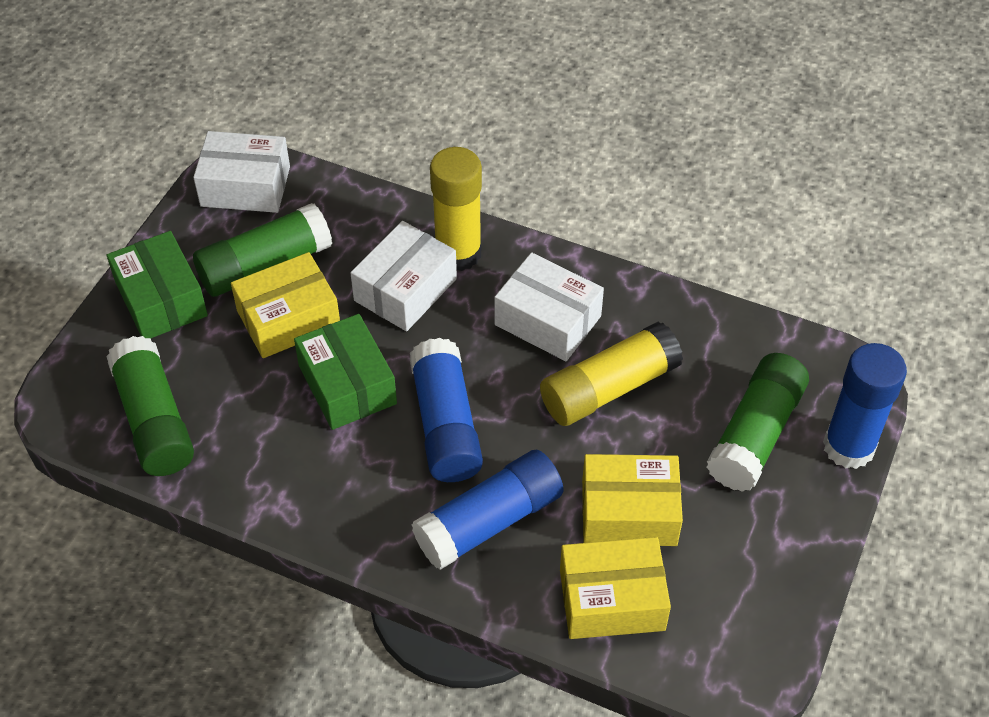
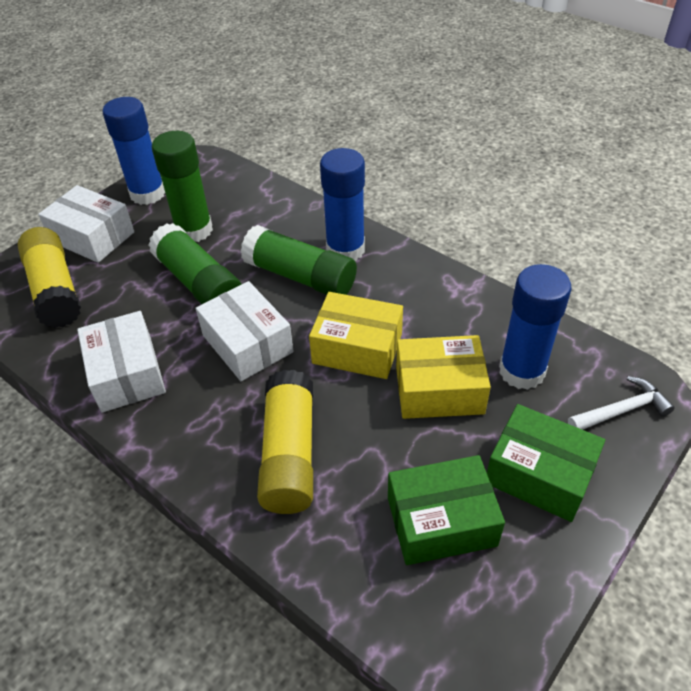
white hammer: 0 -> 1
yellow box: 3 -> 2

